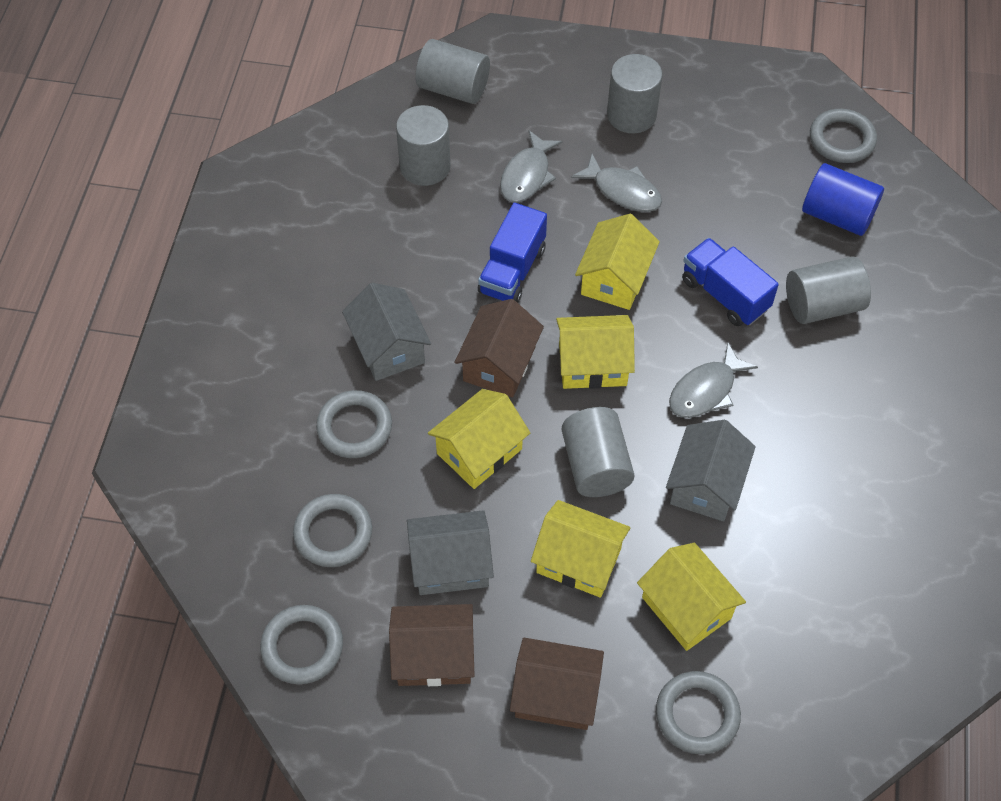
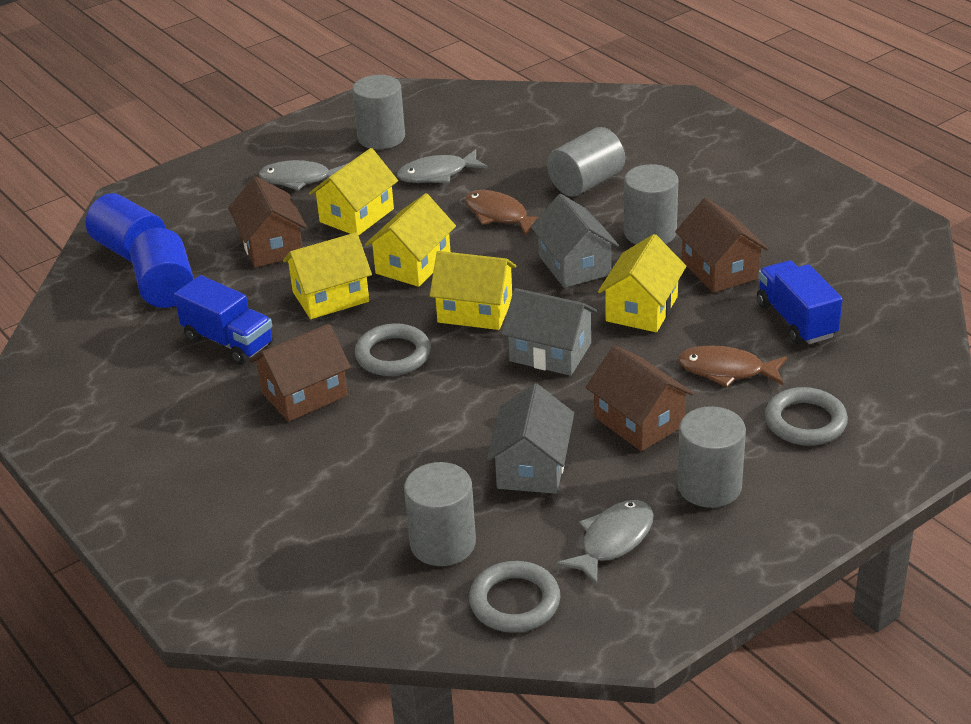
blue cylinder: 1 -> 2
brown fish: 0 -> 2
brown house: 3 -> 4
grey ring: 5 -> 3

